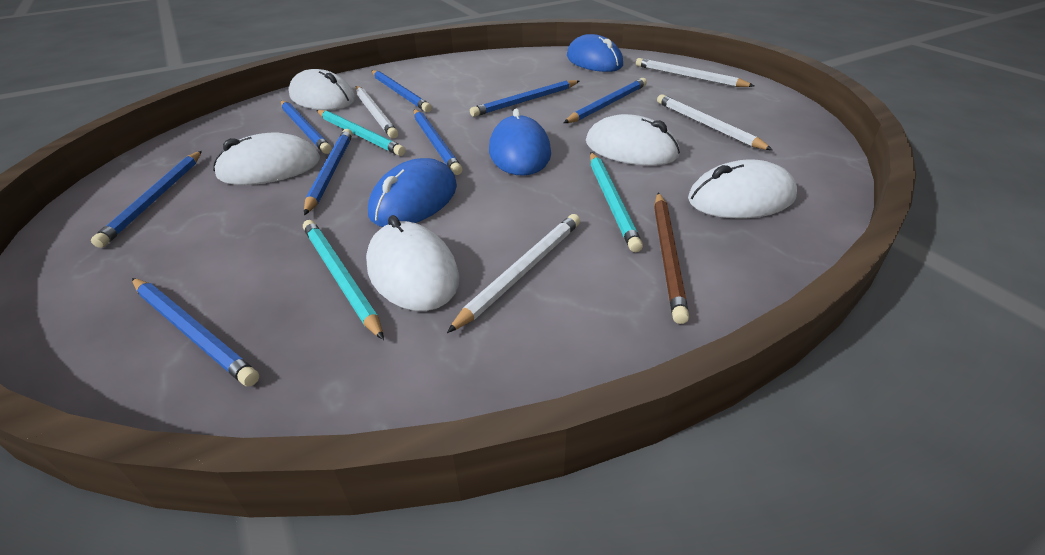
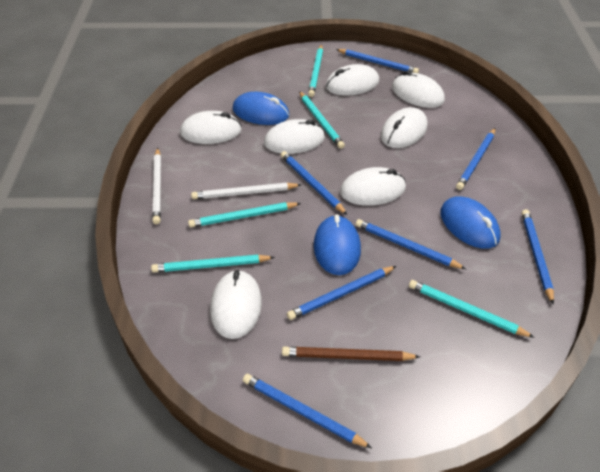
blue pencil: 8 -> 7
turquoise pencil: 3 -> 5
white mouse: 5 -> 7
white pencil: 4 -> 2

